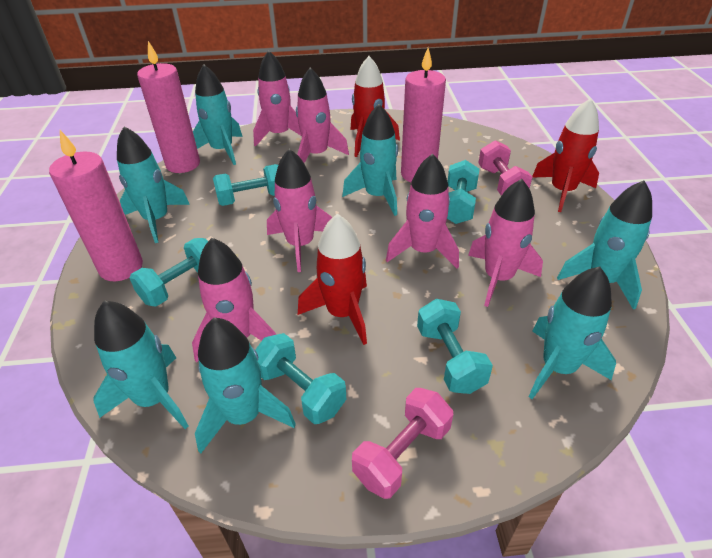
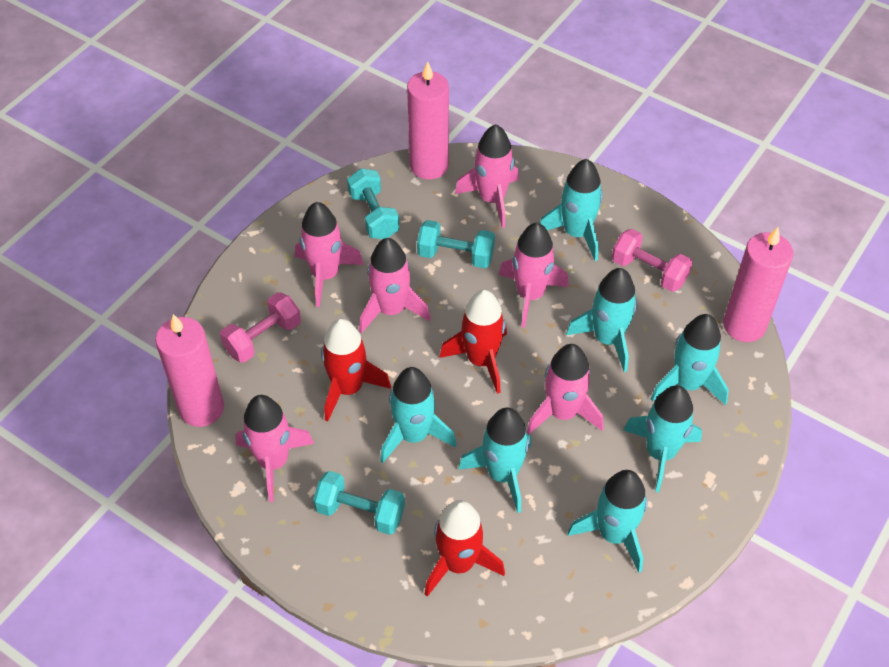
turquoise dumbbell: 5 -> 3

